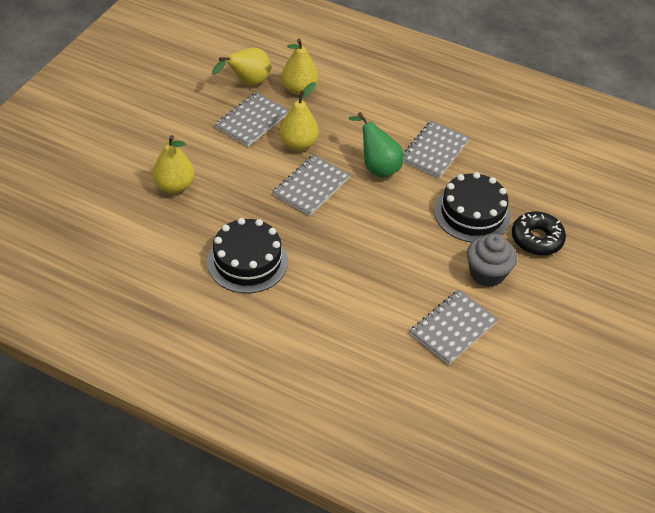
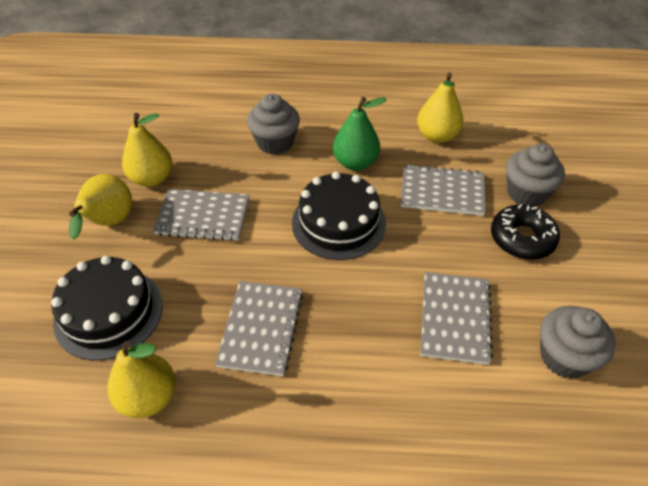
grey cupcake: 1 -> 3

